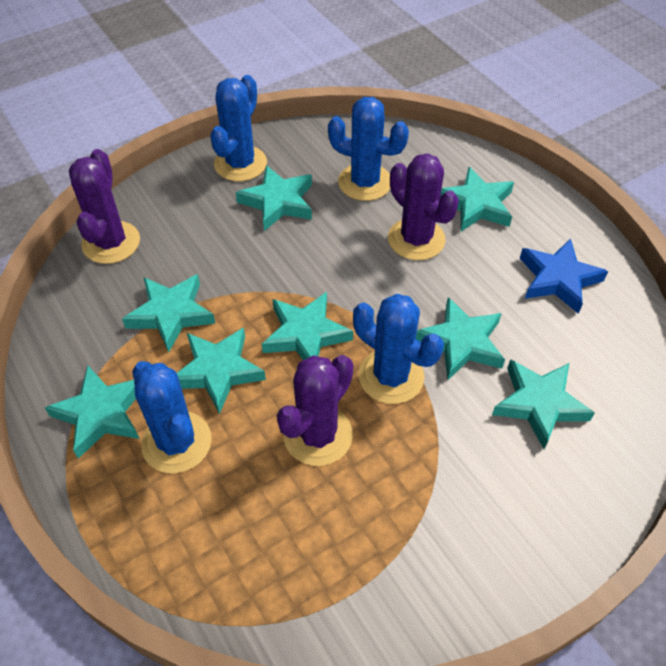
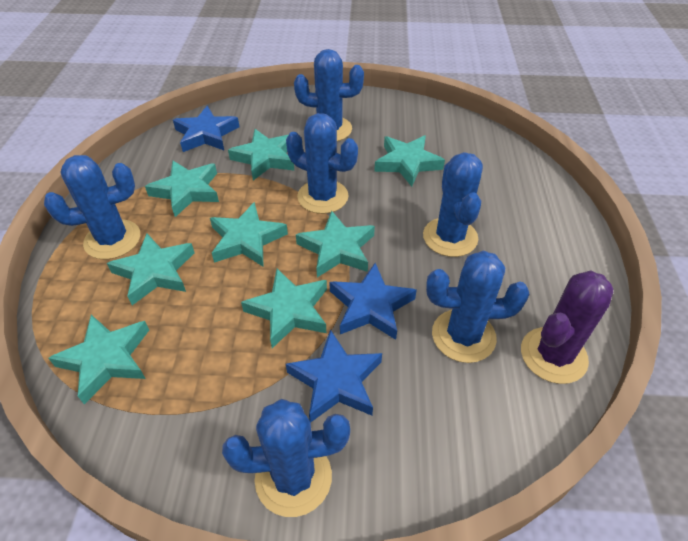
blue cactus: 4 -> 6
blue star: 1 -> 3
purple cactus: 3 -> 1

